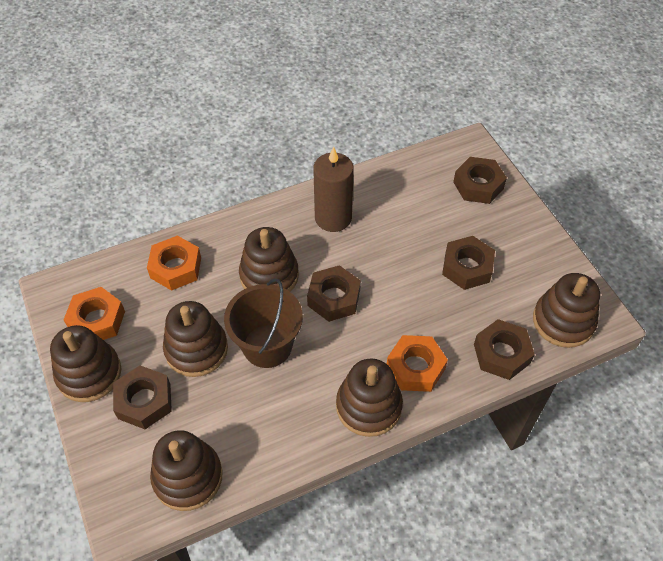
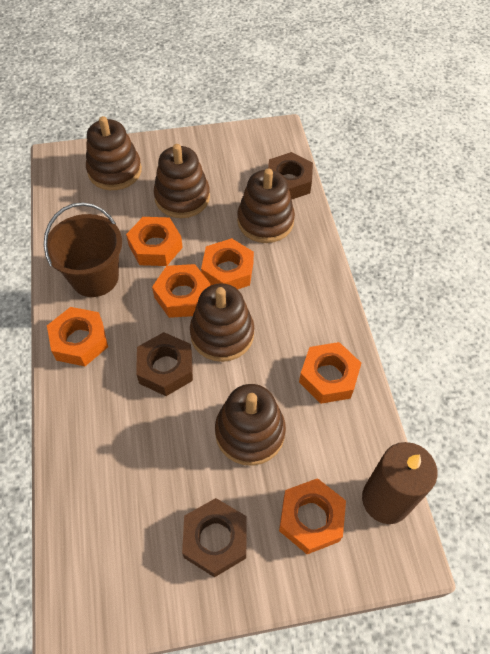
brown nut: 5 -> 3
brown stacking toy: 6 -> 5
orange nut: 3 -> 6

